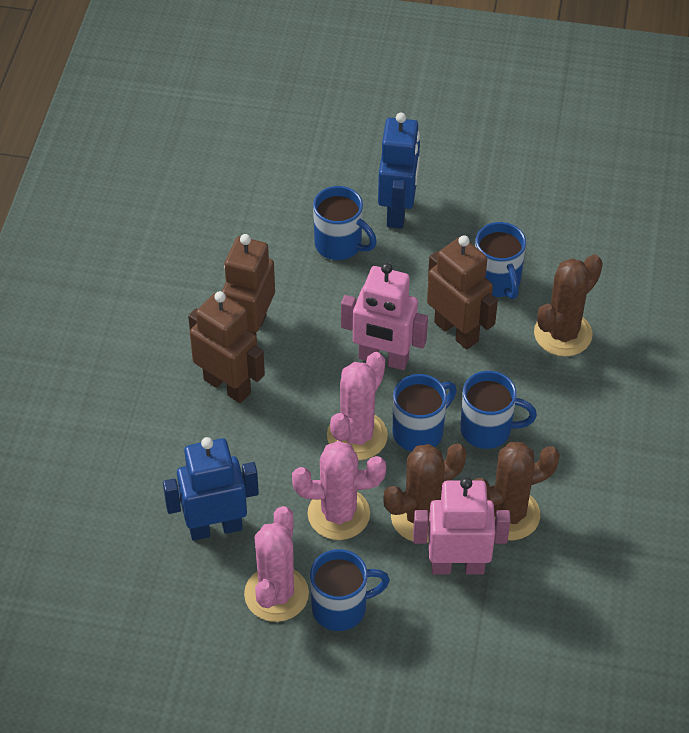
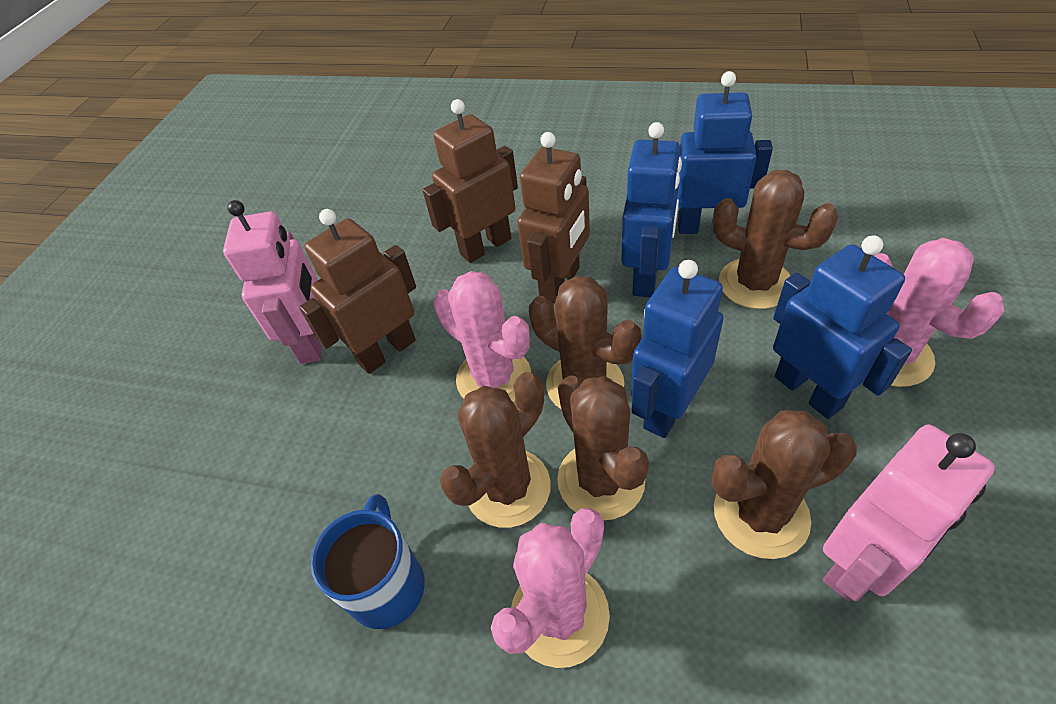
blue mug: 5 -> 1
blue robot: 2 -> 4
brown cactus: 3 -> 5

